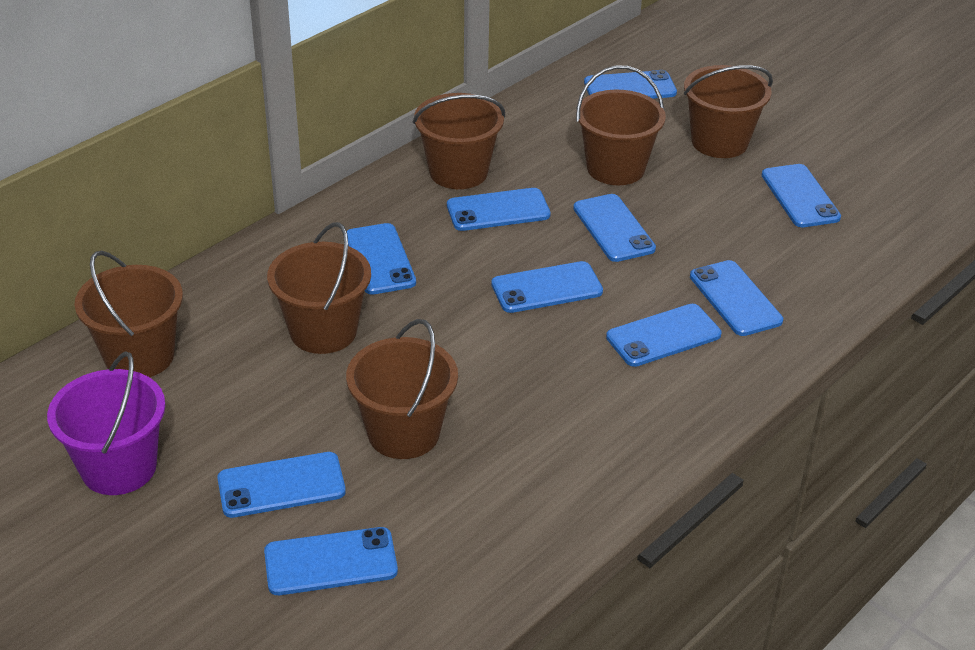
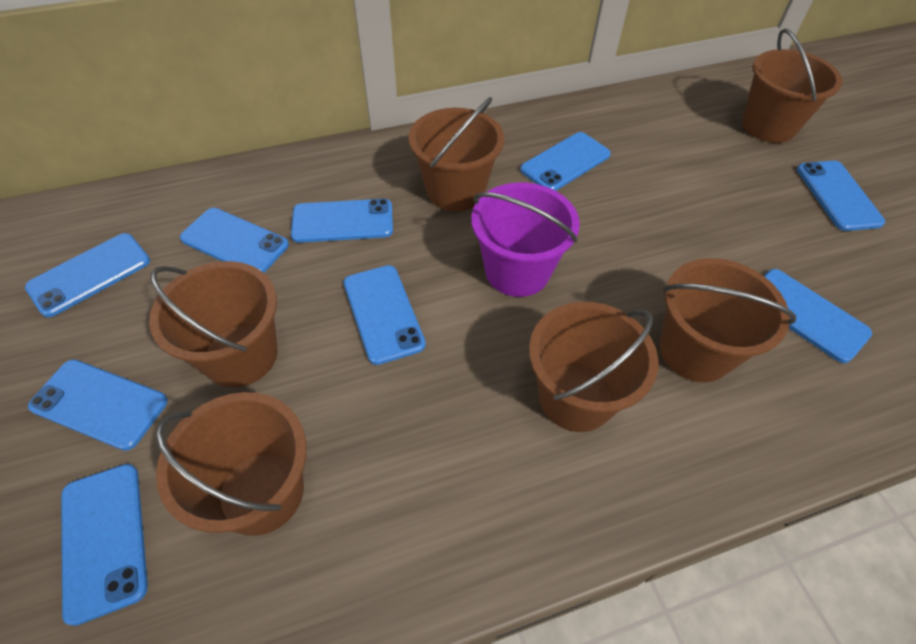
blue phone: 10 -> 9

